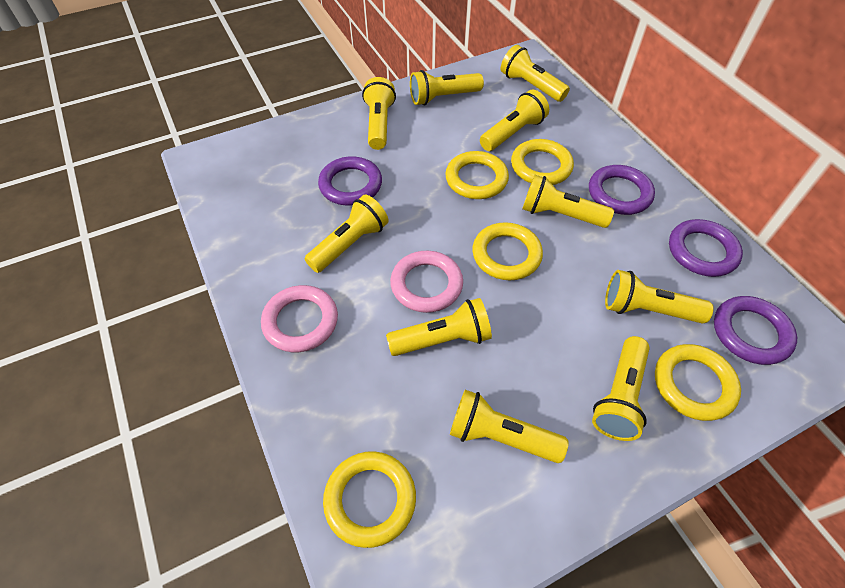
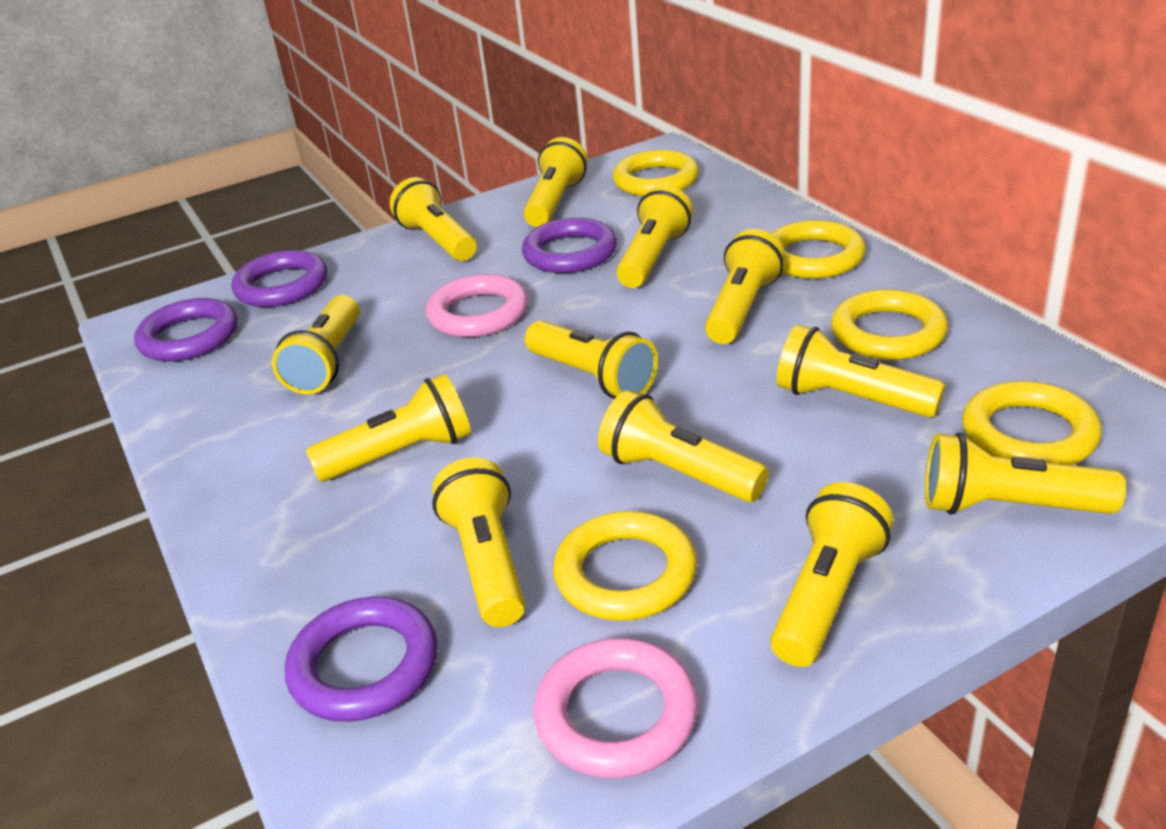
yellow flashlight: 10 -> 12

